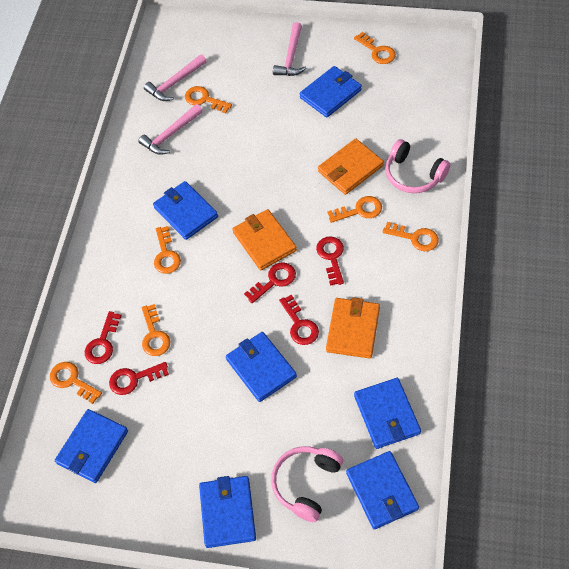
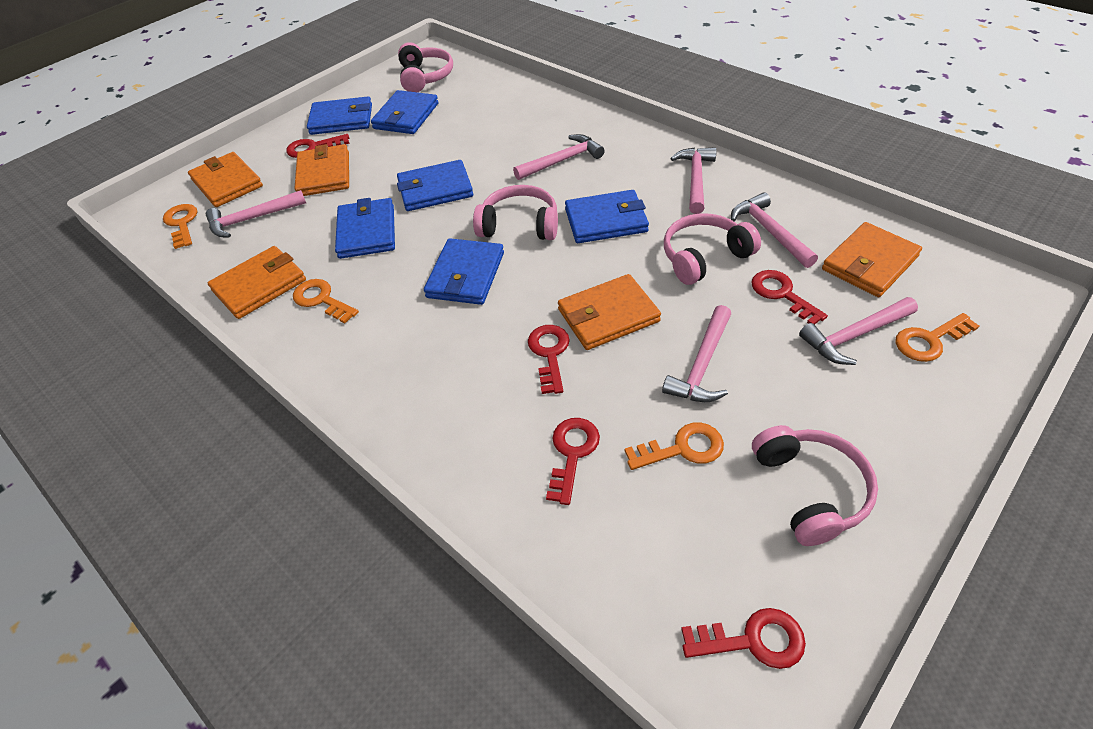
blue wallet: 7 -> 6
orange key: 7 -> 4
orange wallet: 3 -> 5
pink hammer: 3 -> 6
pink headphones: 2 -> 4

